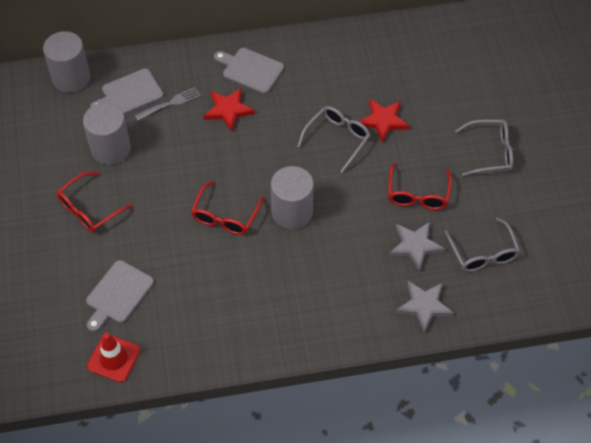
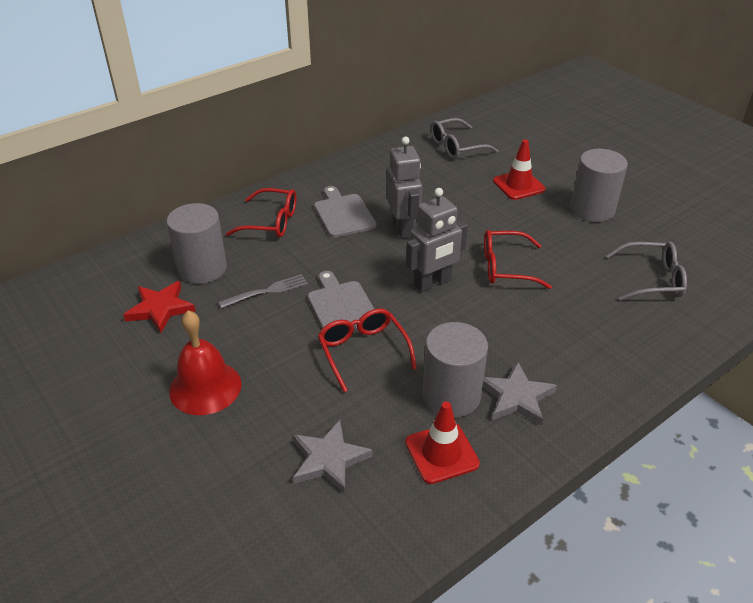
grey cutting board: 3 -> 2
grey glasses: 3 -> 2
grey robot: 0 -> 2
red bell: 0 -> 1
red star: 2 -> 1
red traffic cone: 1 -> 2

